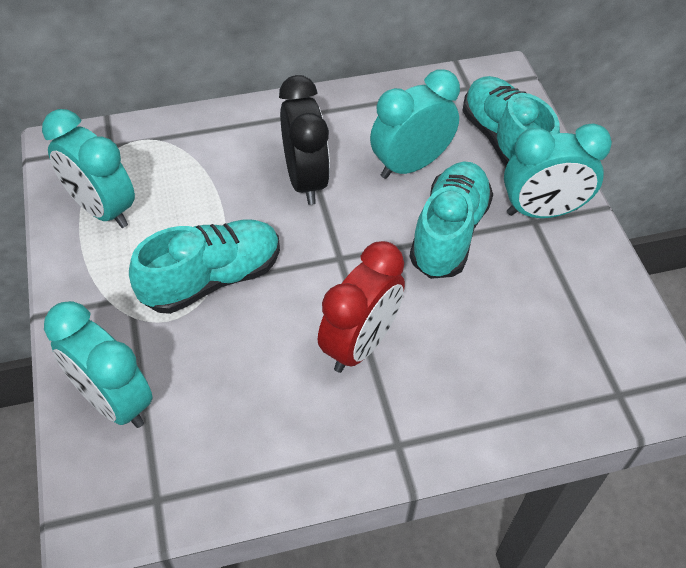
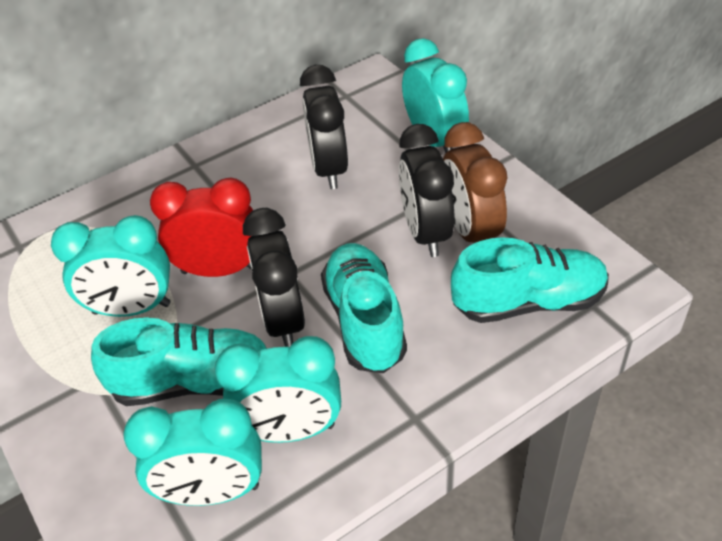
black clock: 1 -> 3
brown clock: 0 -> 1

